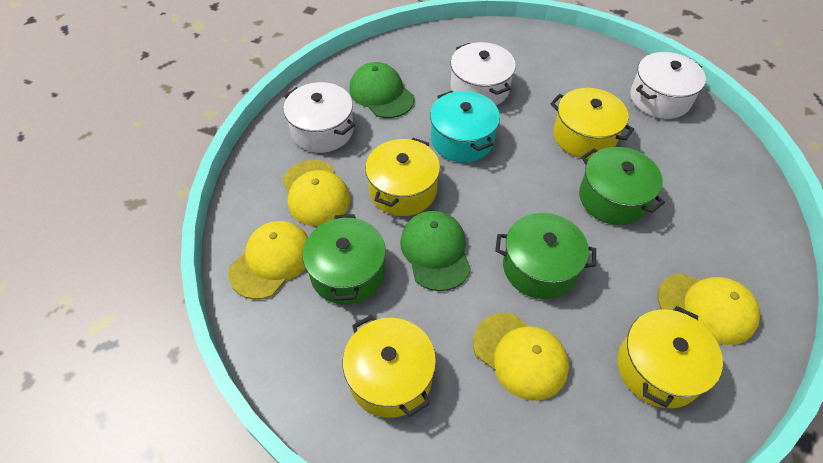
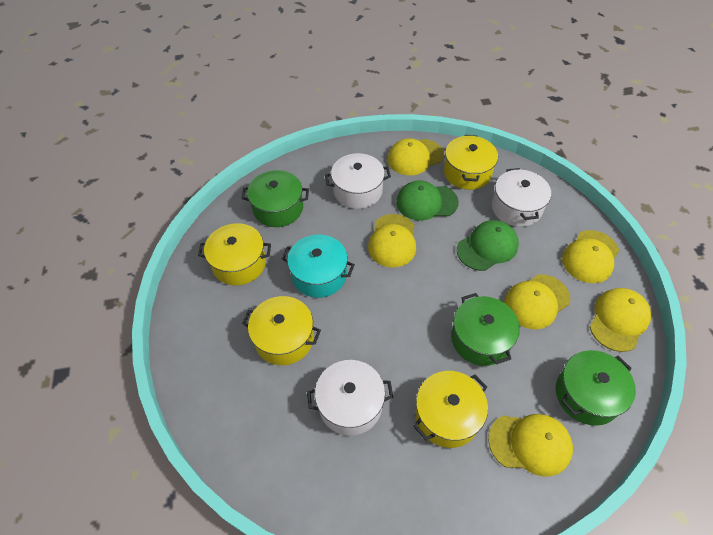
yellow cap: 4 -> 6

